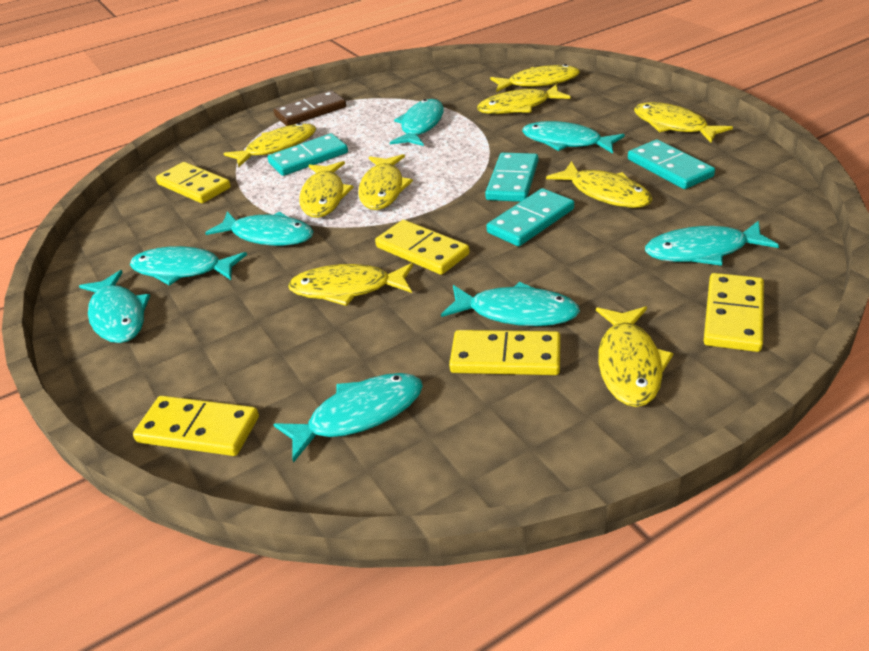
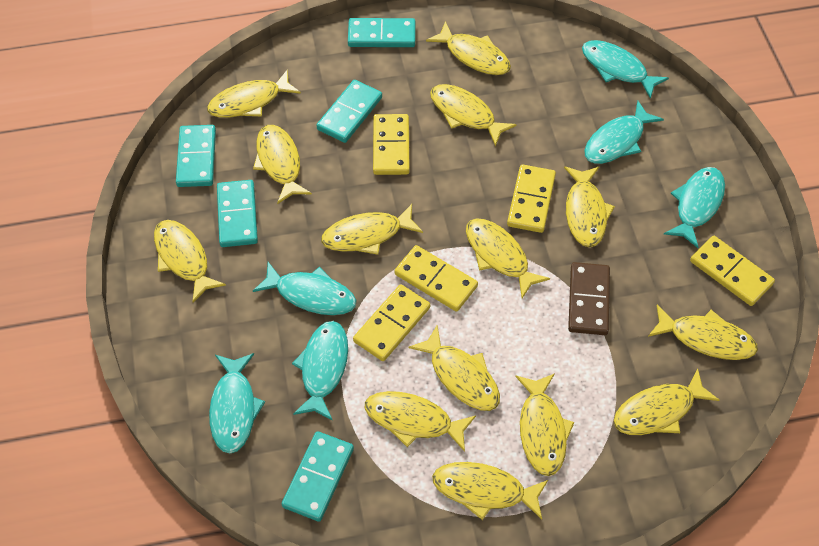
turquoise domino: 4 -> 5
turquoise fish: 8 -> 6
yellow fish: 9 -> 14

